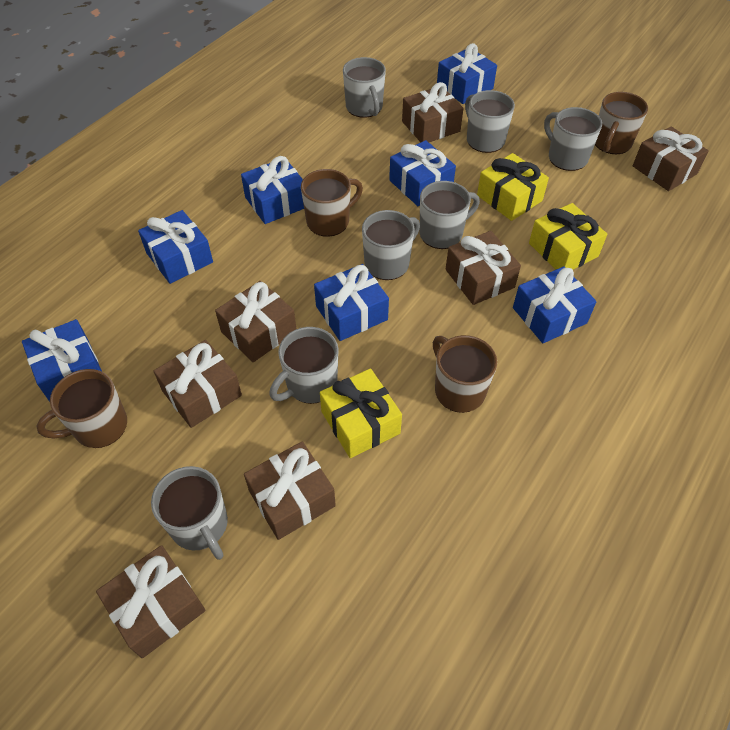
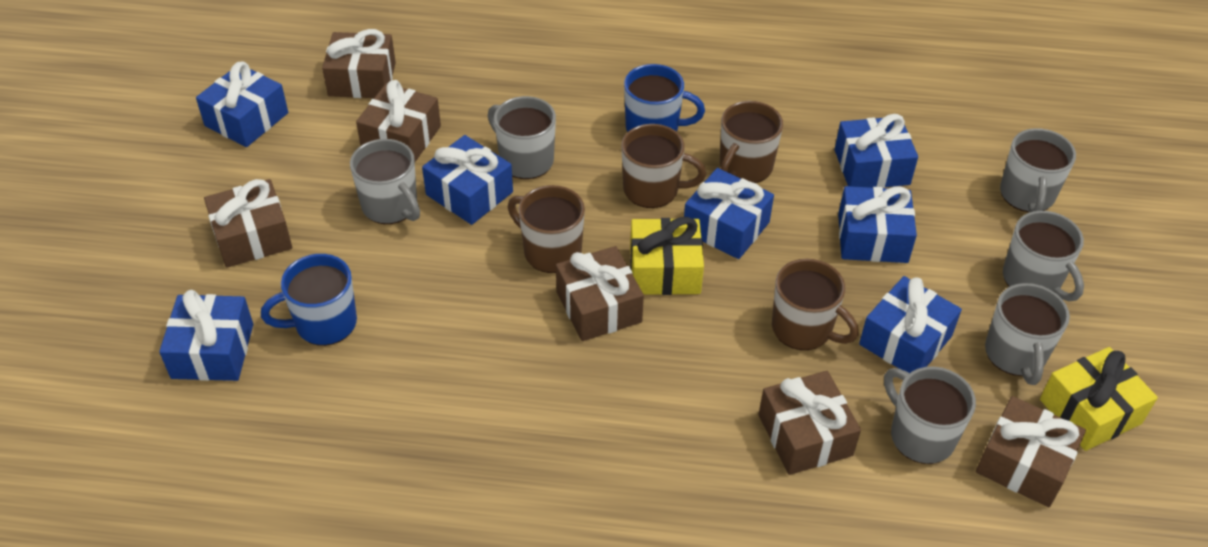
blue mug: 0 -> 2
brown gift: 7 -> 6
grey mug: 7 -> 6
yellow gift: 3 -> 2

